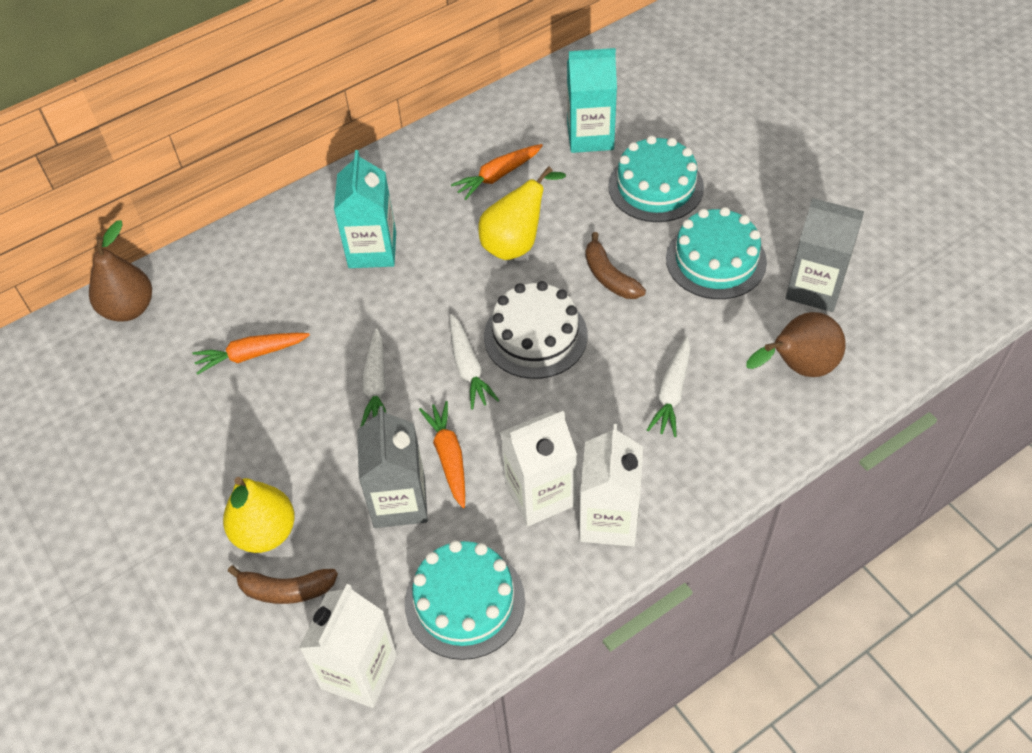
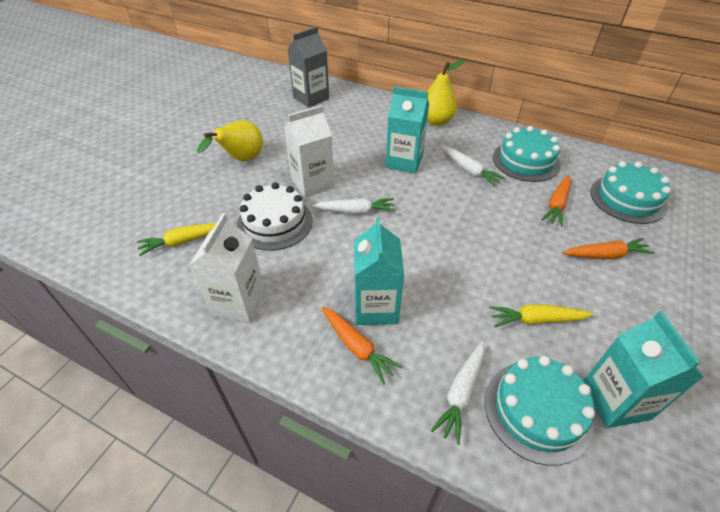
brown banana: 2 -> 0
brown pear: 2 -> 0
grey carton: 2 -> 1
turquoise carton: 2 -> 3
white carton: 3 -> 2
yellow carrot: 0 -> 2

